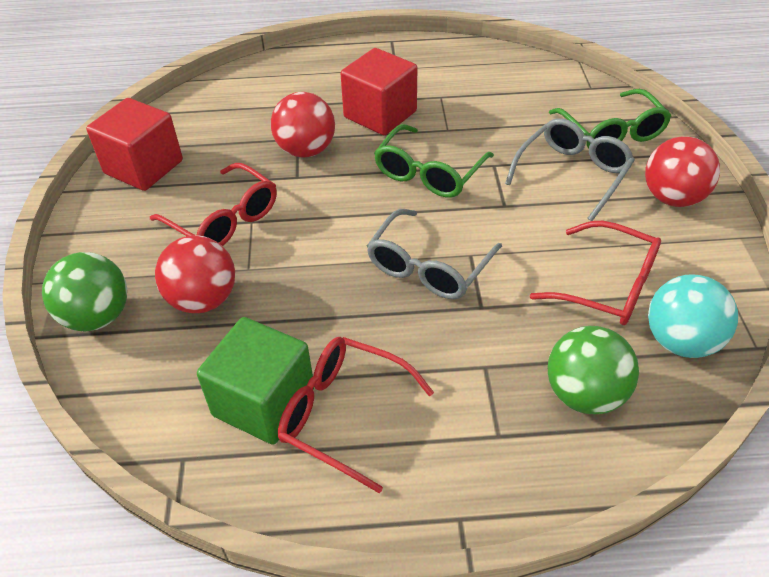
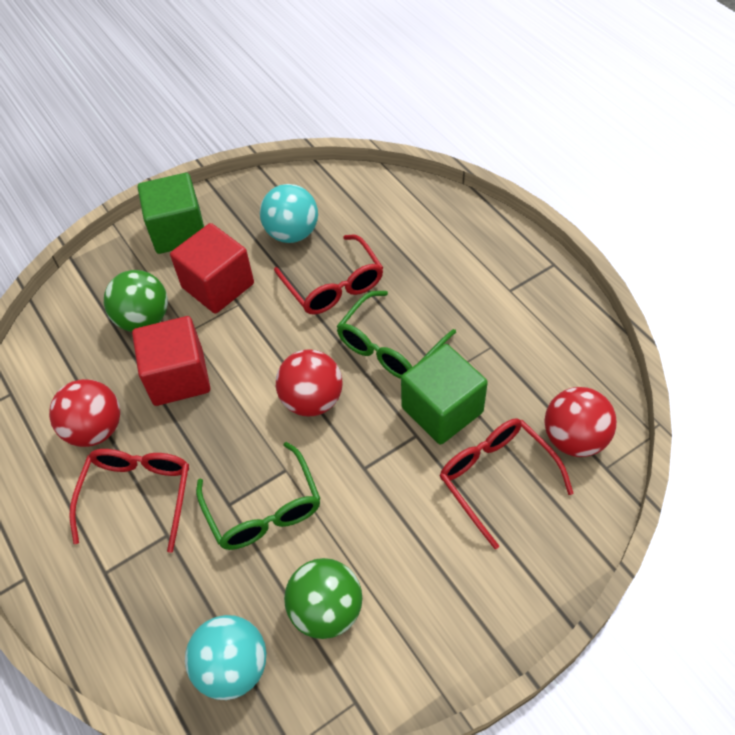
green cube: 1 -> 2
grey glasses: 2 -> 0
turquoise ball: 1 -> 2

